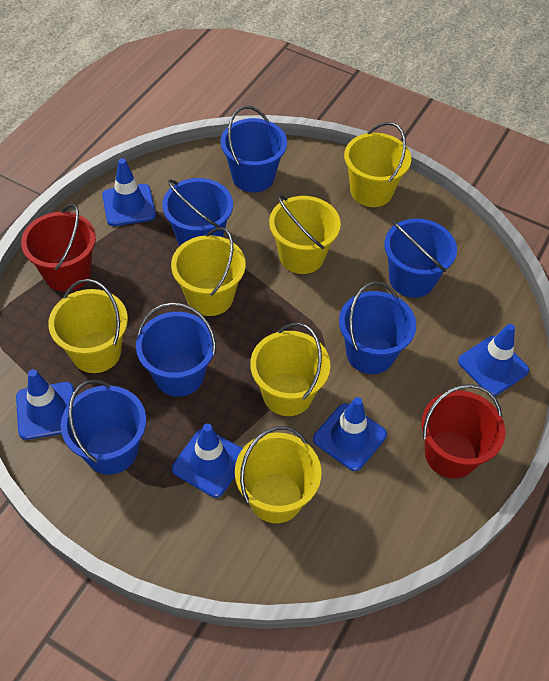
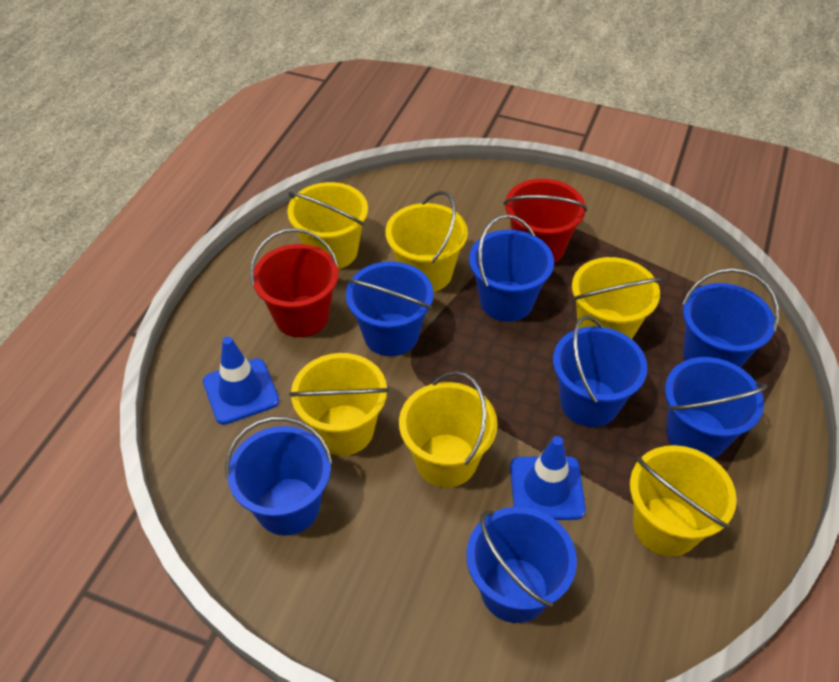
blue bucket: 6 -> 7
blue traffic cone: 5 -> 2

